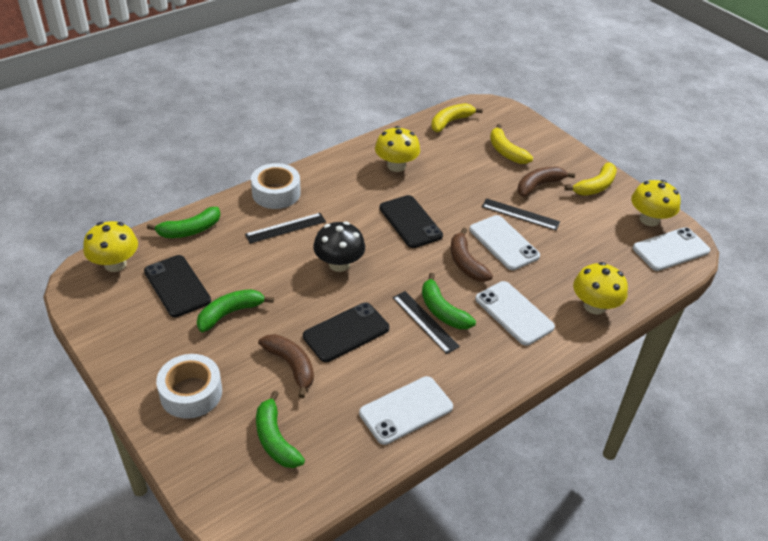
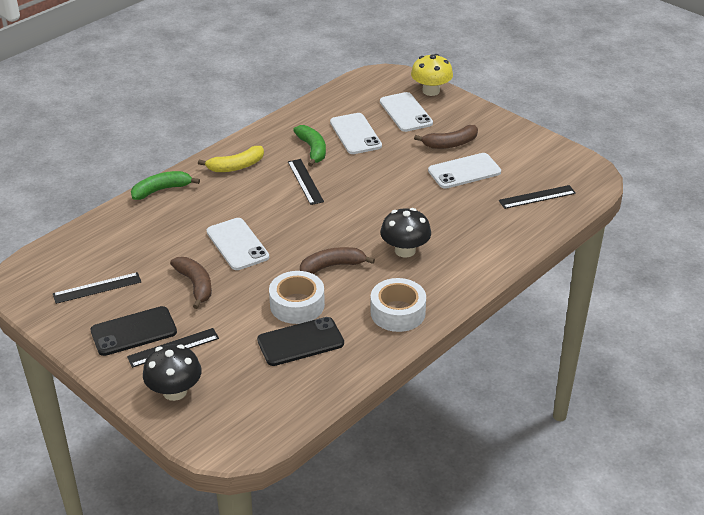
black mushroom: 1 -> 2
black phone: 3 -> 2
black ruler: 3 -> 4
green banana: 4 -> 2
yellow banana: 3 -> 1
yellow mushroom: 4 -> 1

